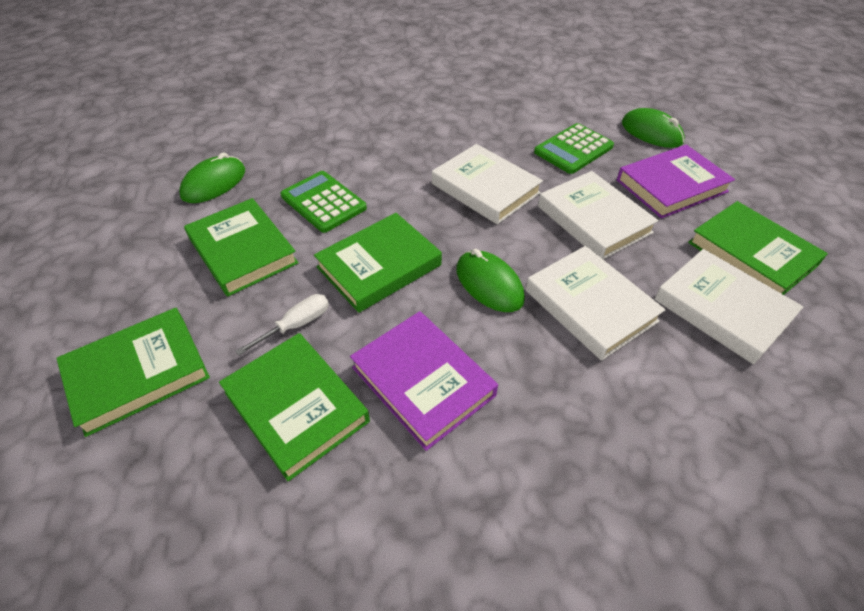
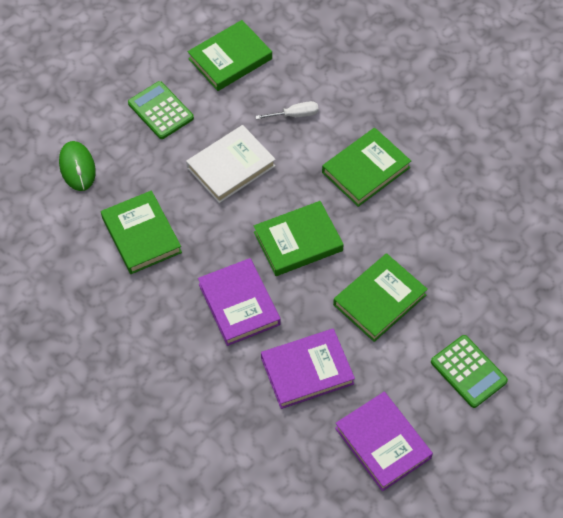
green mouse: 3 -> 1
purple book: 2 -> 3
white book: 4 -> 1

